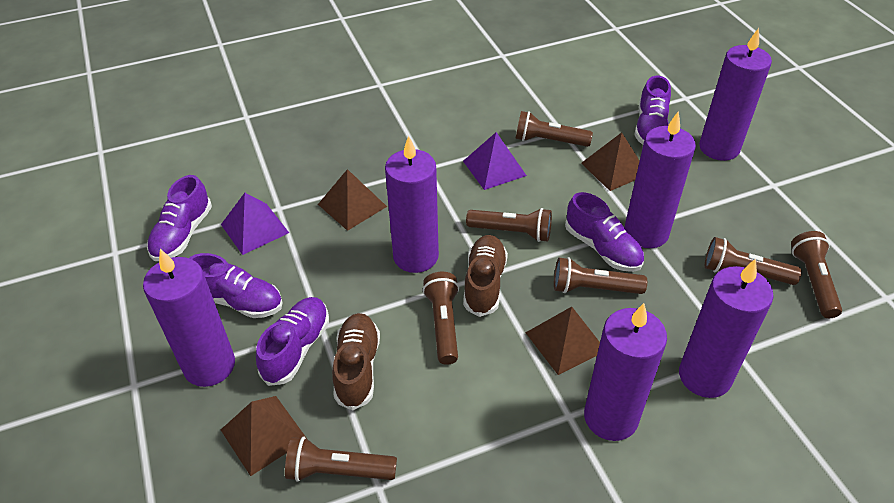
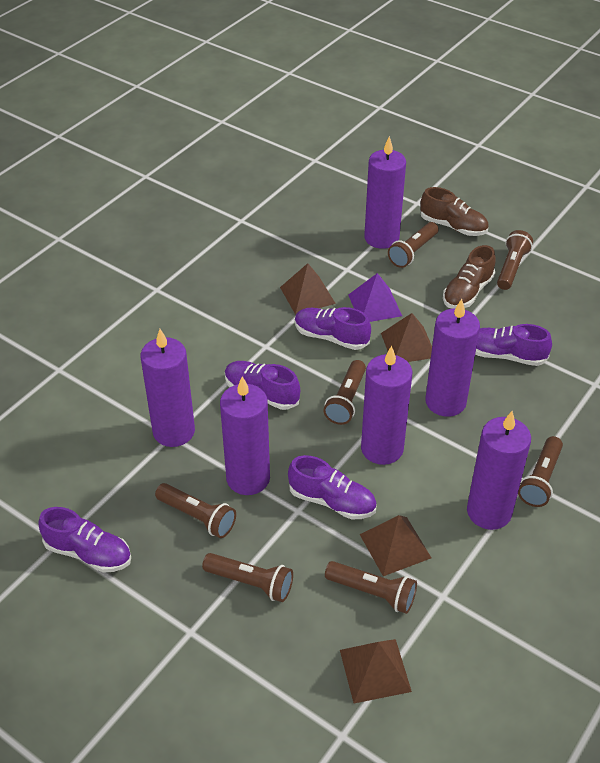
purple pyramid: 2 -> 1

